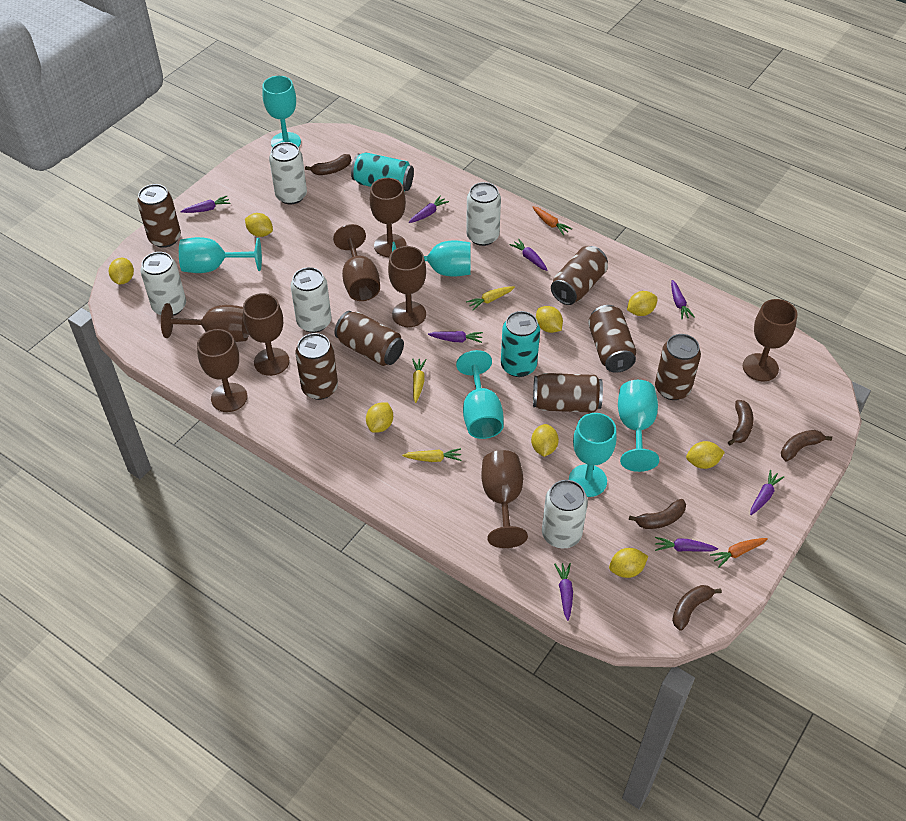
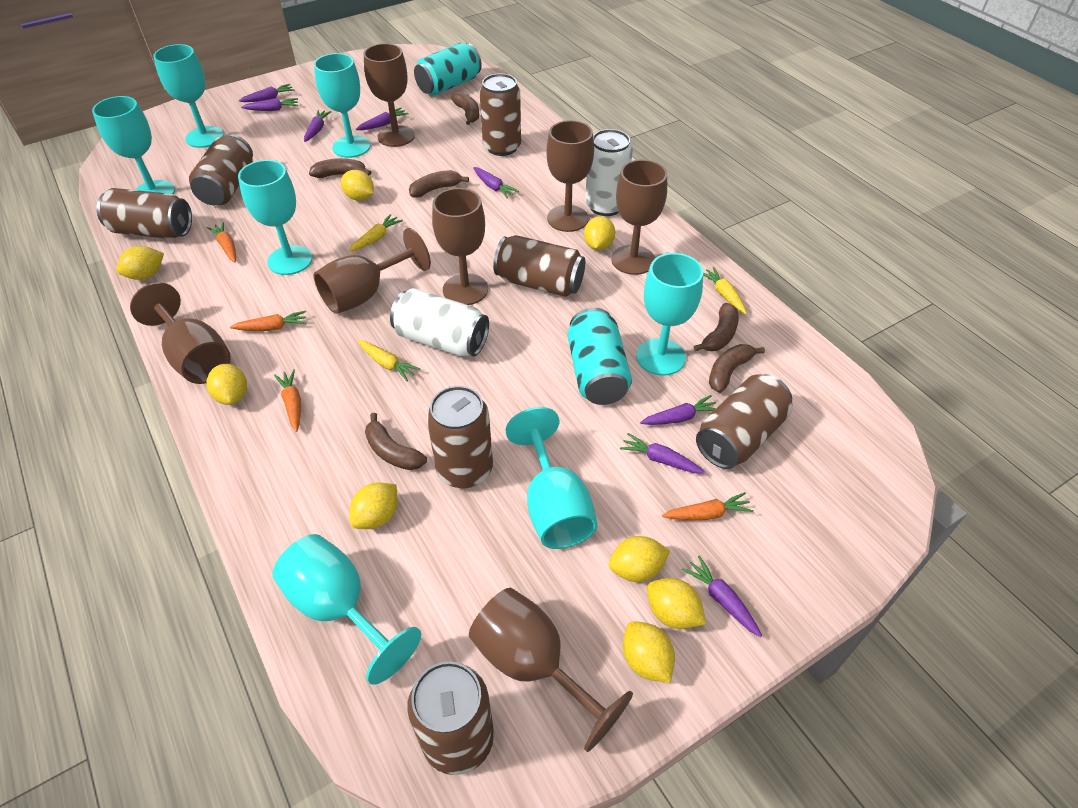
brown banana: 5 -> 6
brown goblet: 8 -> 7
orange carrot: 2 -> 4
turquoise goblet: 6 -> 7
white can: 5 -> 2

